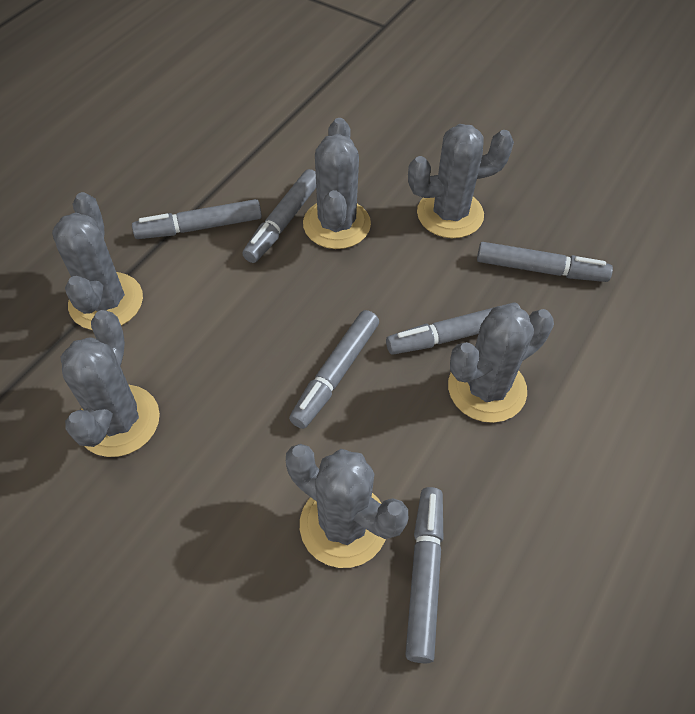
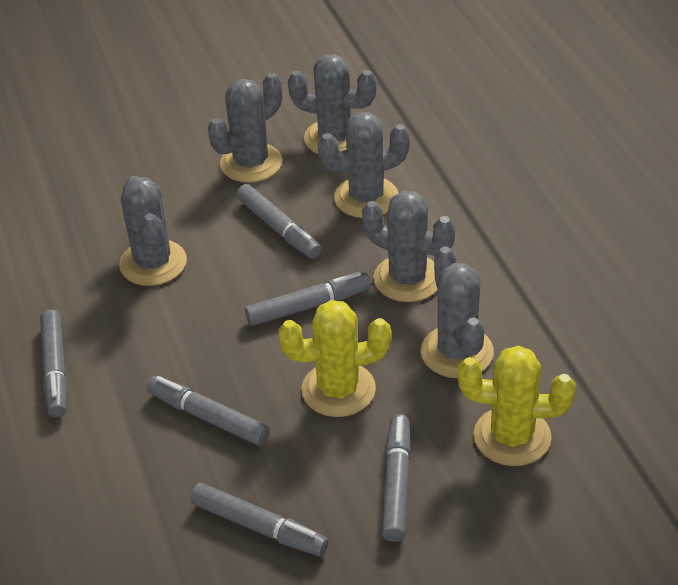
yellow cactus: 0 -> 2

